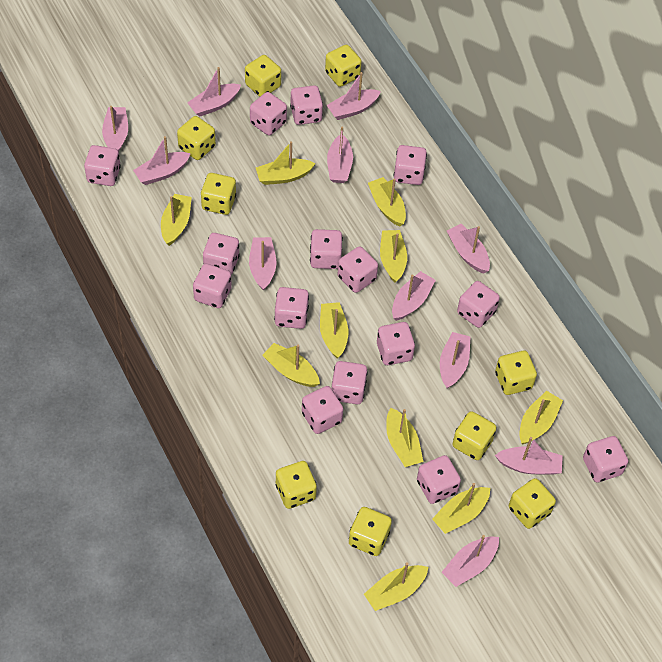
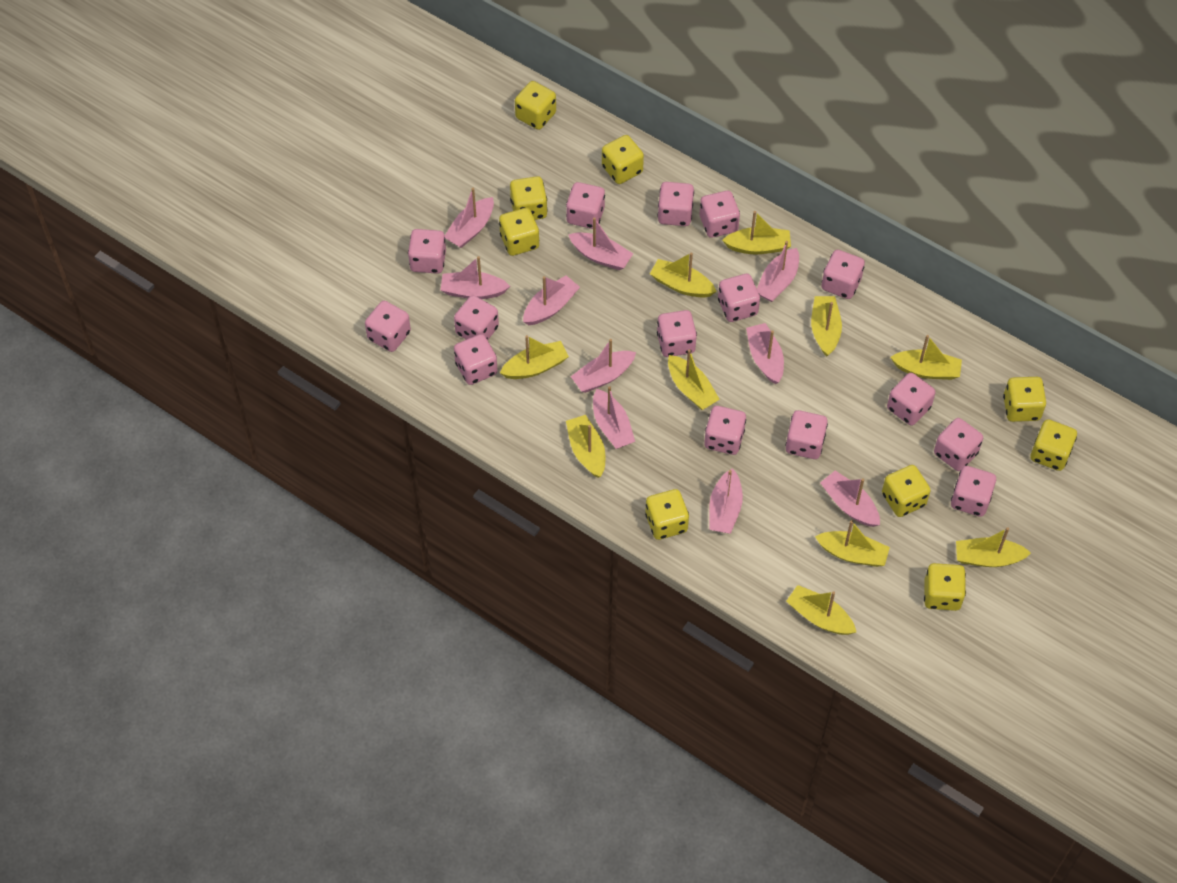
pink boat: 11 -> 10

